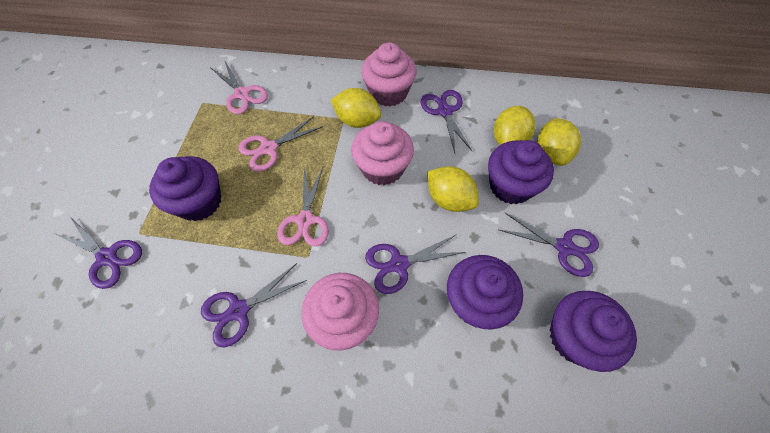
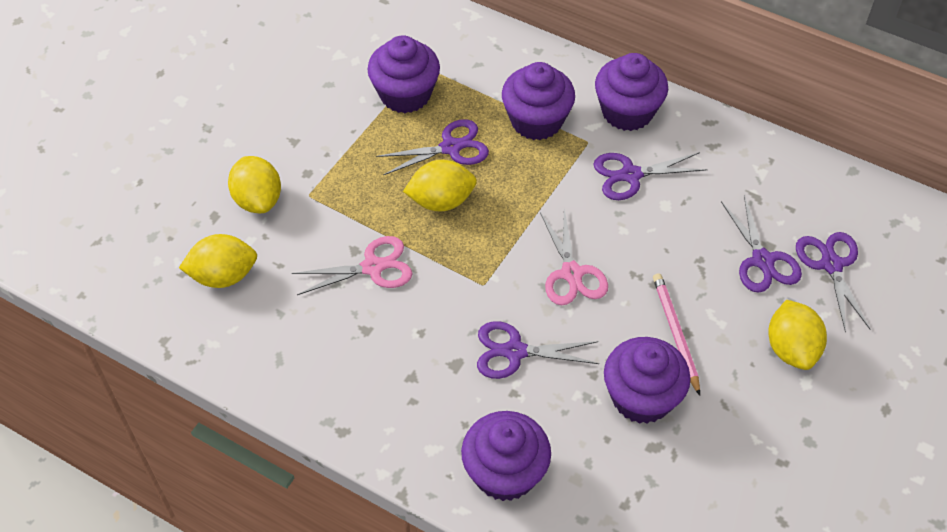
pink cupcake: 3 -> 0
pink pencil: 0 -> 1
pink scissors: 3 -> 2
purple cupcake: 4 -> 5

